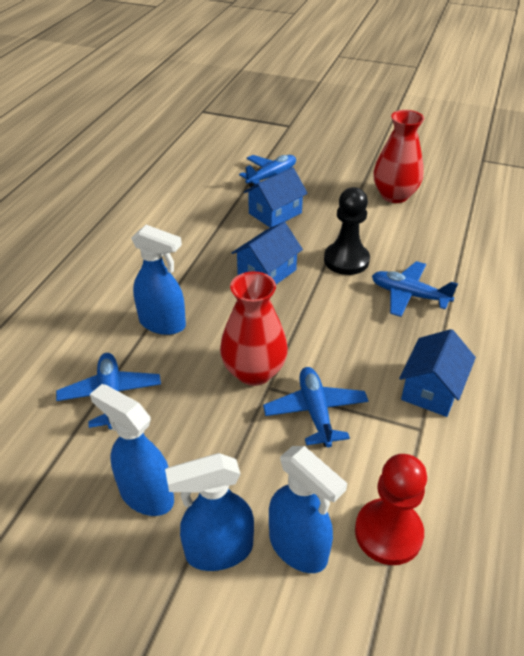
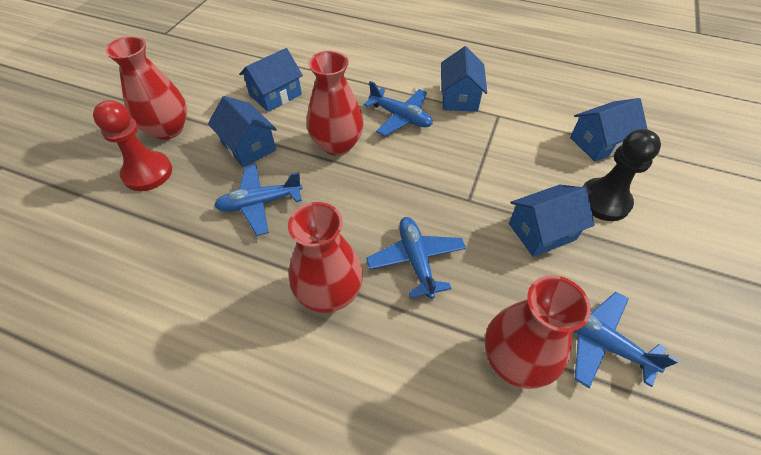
blue house: 3 -> 5
blue spray bottle: 4 -> 0
red vase: 2 -> 4

